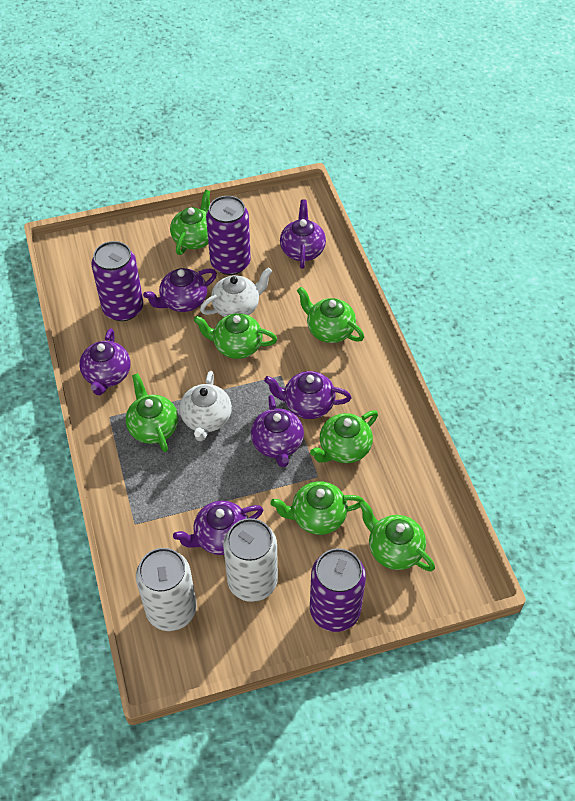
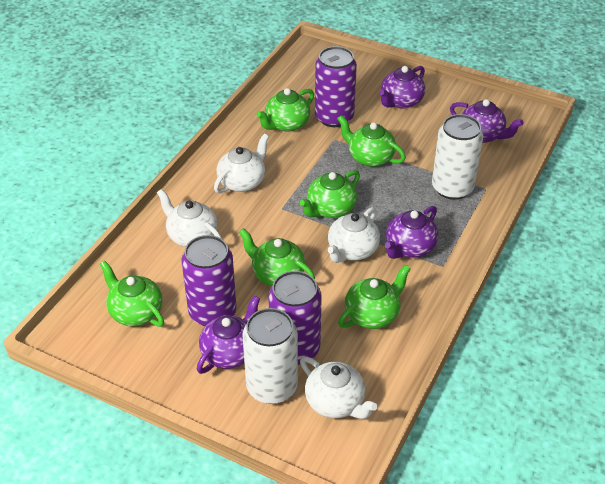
green teapot: 7 -> 6
purple teapot: 6 -> 4
white teapot: 2 -> 4

